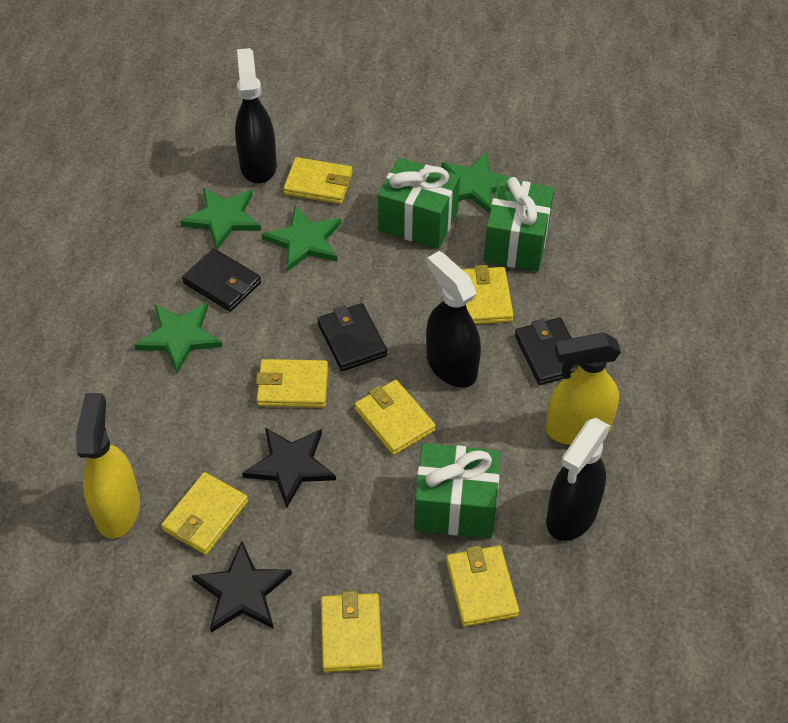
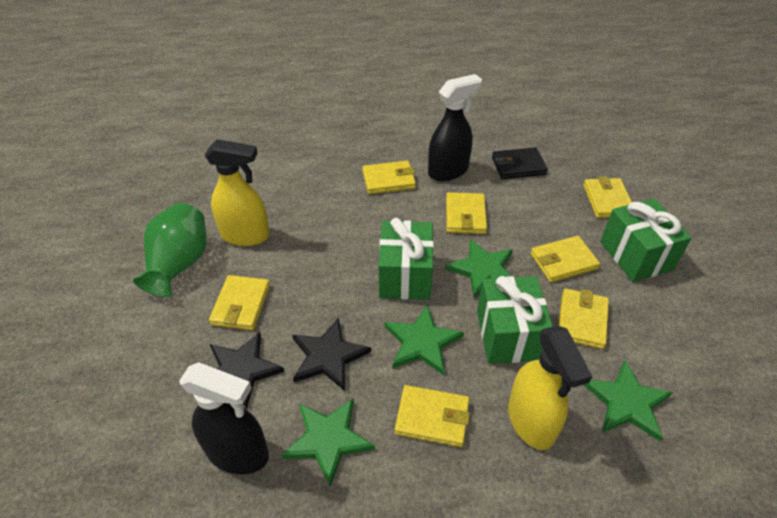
black spray bottle: 3 -> 2
black wallet: 3 -> 1
green vase: 0 -> 1

